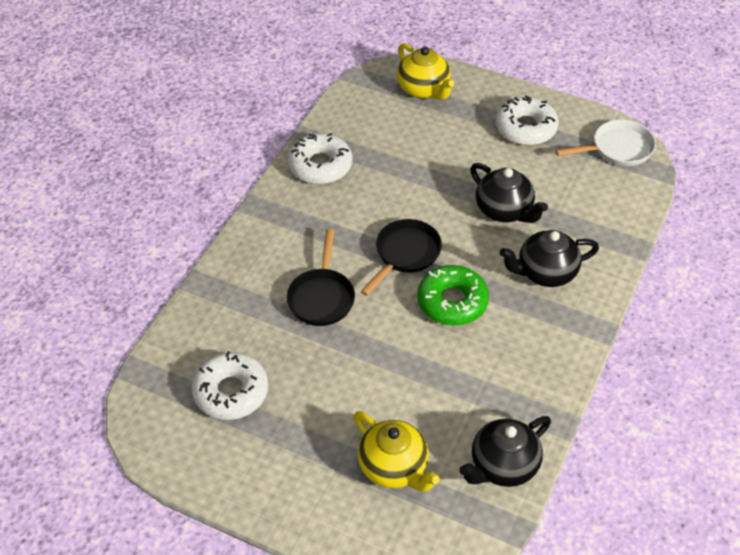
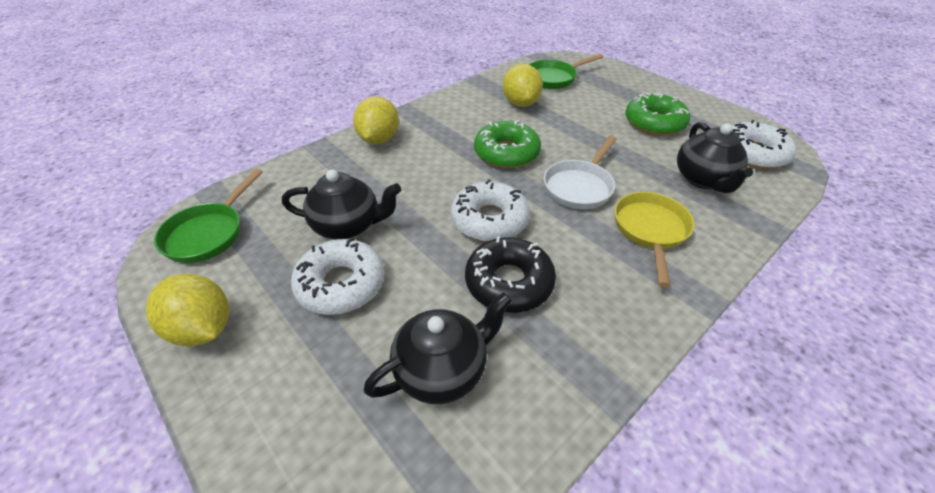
black donut: 0 -> 1
black pan: 2 -> 0
green donut: 1 -> 2
green pan: 0 -> 2
yellow lemon: 0 -> 3
yellow pan: 0 -> 1
yellow teapot: 2 -> 0

